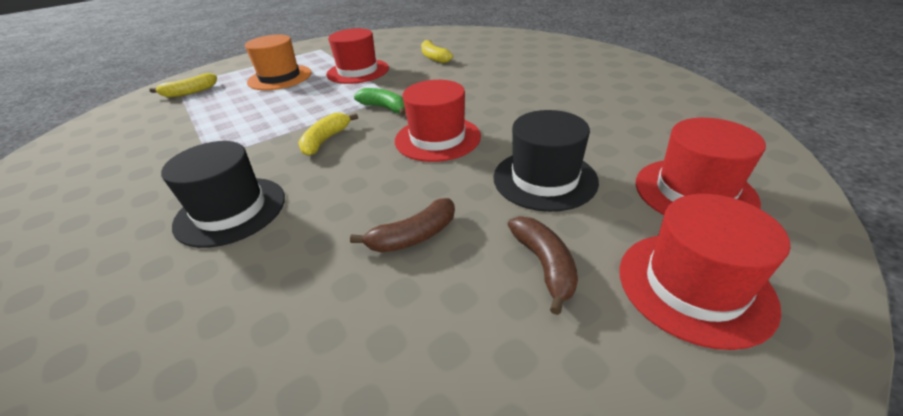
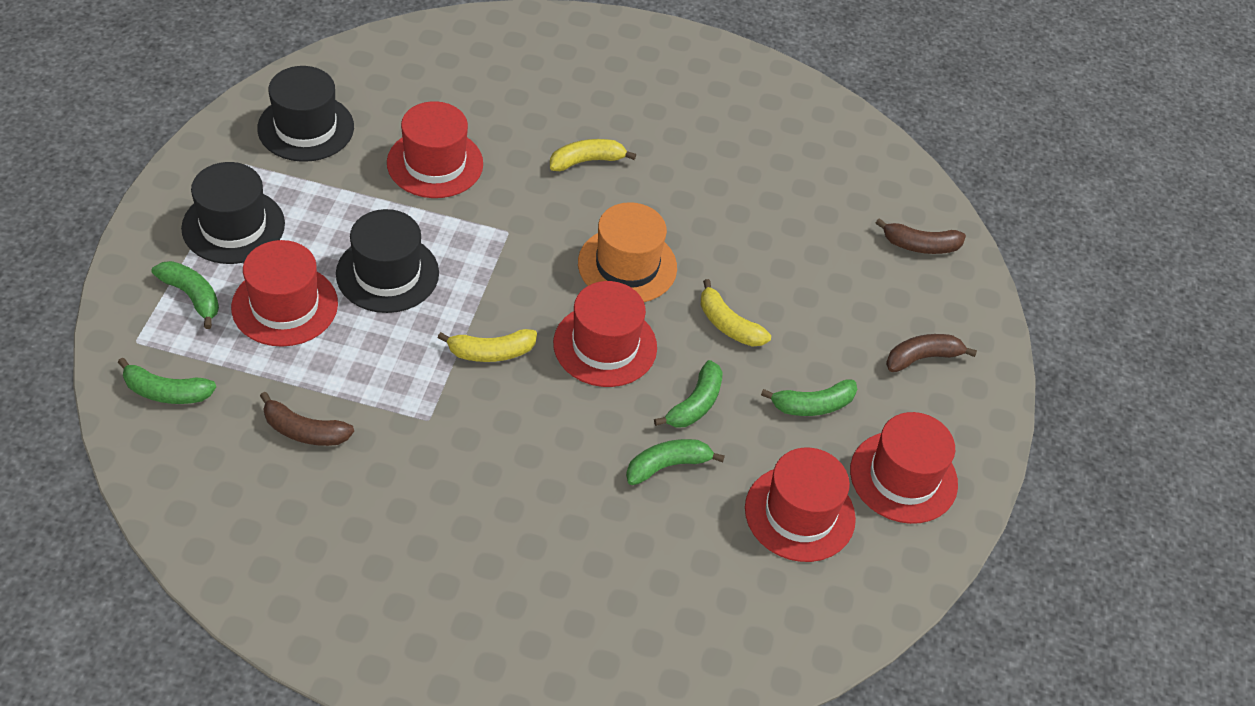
black hat: 2 -> 3
brown banana: 2 -> 3
green banana: 1 -> 5
red hat: 4 -> 5

